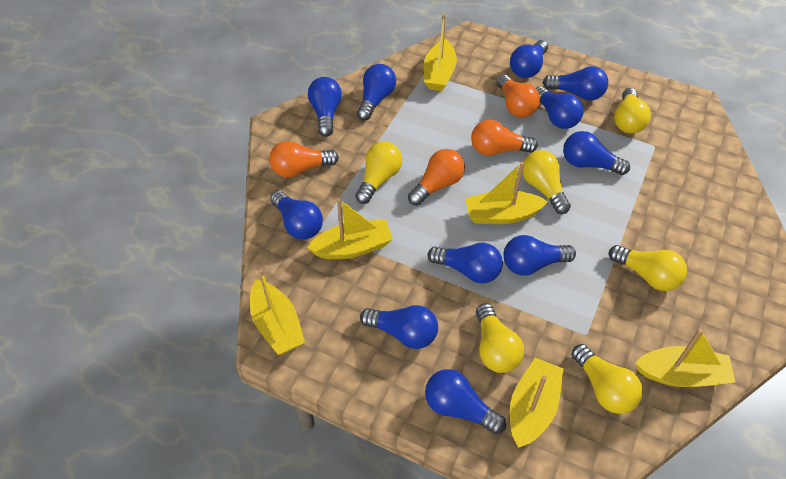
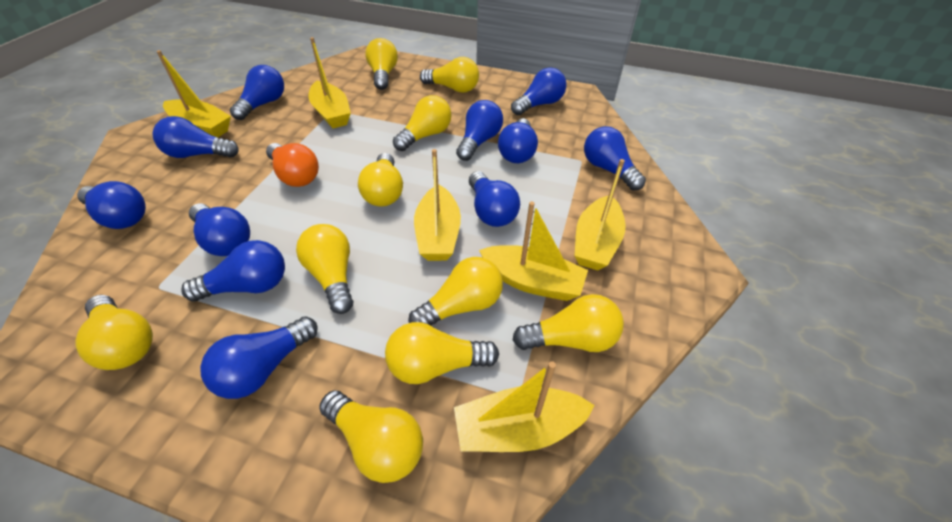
orange light bulb: 4 -> 1
yellow light bulb: 6 -> 10

